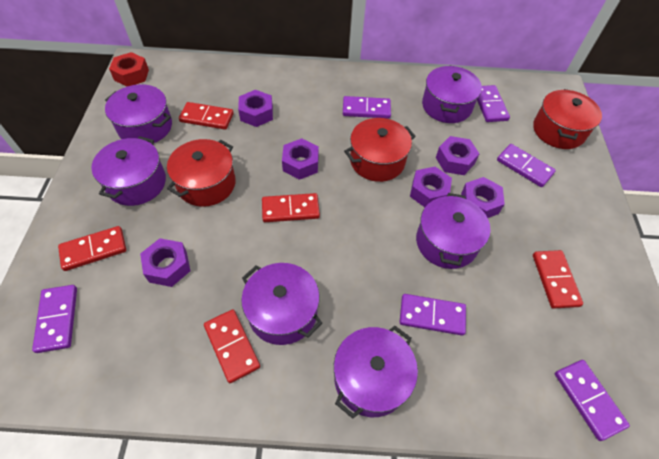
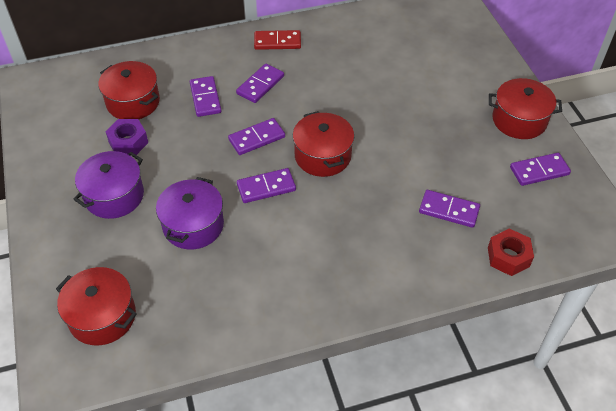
purple nut: 6 -> 1
purple pot: 6 -> 2
red domino: 5 -> 1
red pot: 3 -> 4

